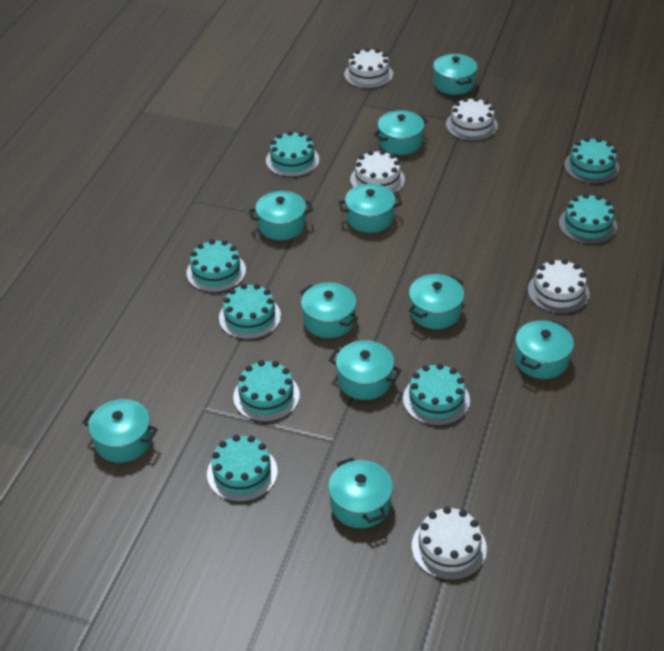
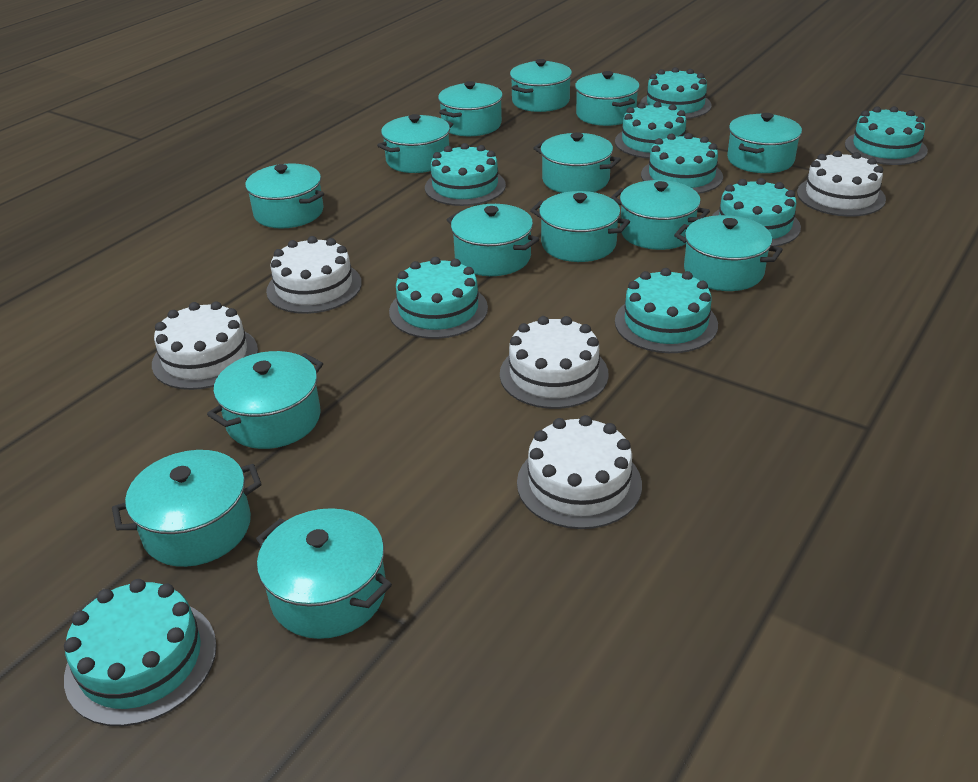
turquoise cake: 8 -> 9
turquoise pot: 10 -> 14

